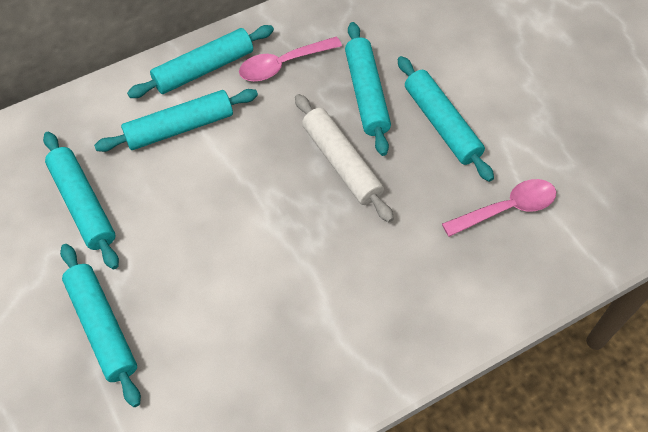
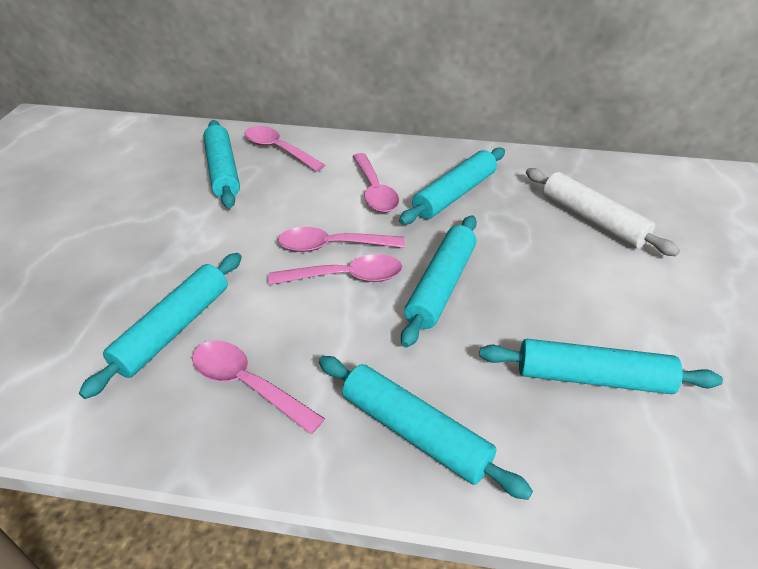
pink spoon: 2 -> 5

